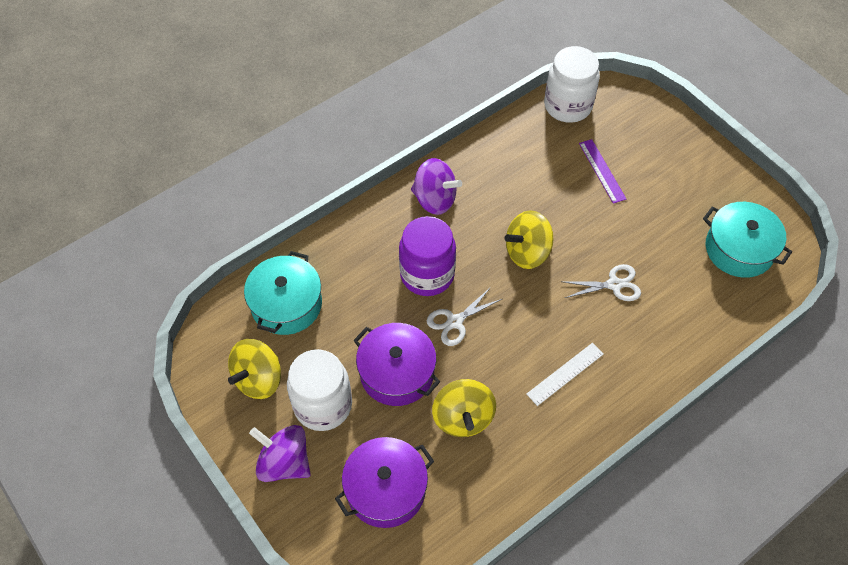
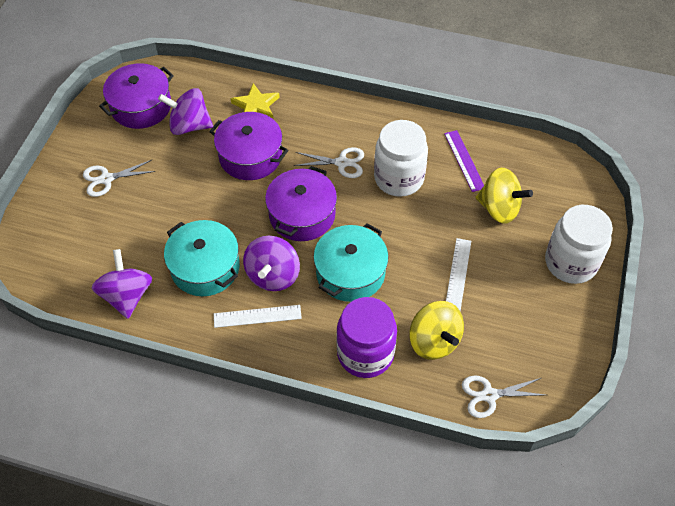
purple pot: 2 -> 3
purple spinning top: 2 -> 3
white ruler: 1 -> 2
white scissors: 2 -> 3
yellow spinning top: 3 -> 2
yellow star: 0 -> 1

